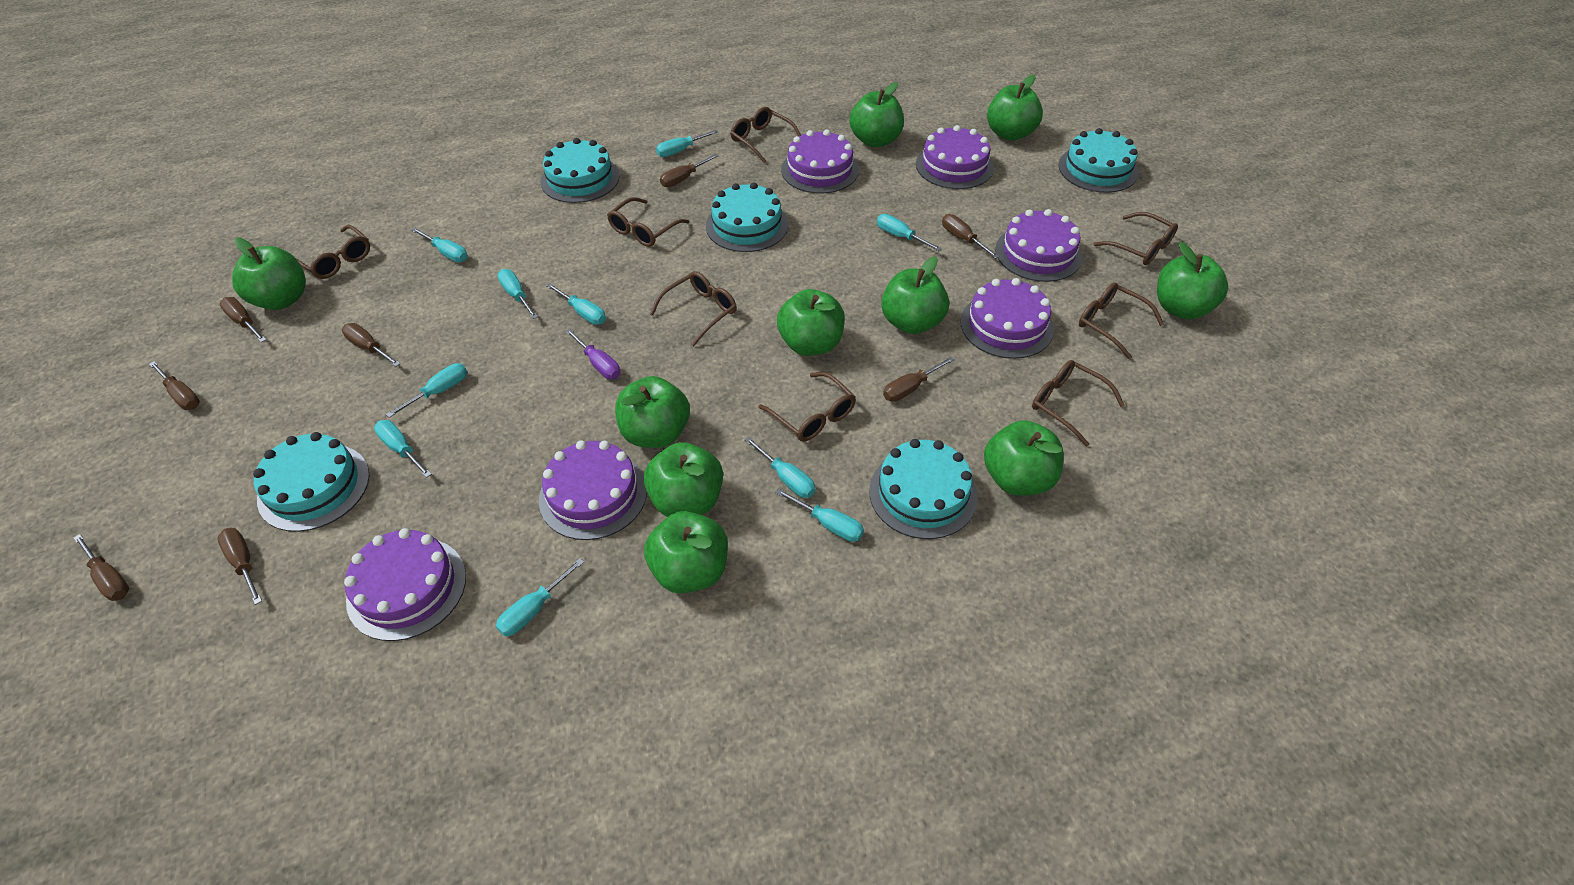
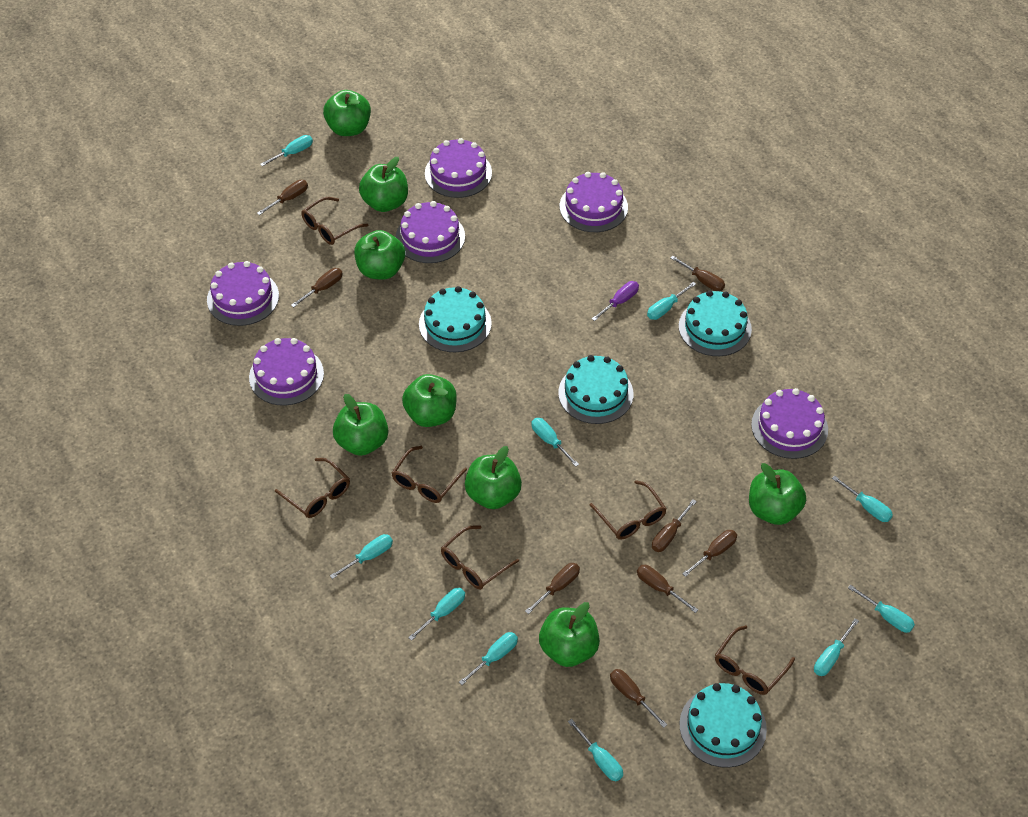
brown glasses: 8 -> 6
green apple: 10 -> 8
turquoise cake: 5 -> 4

